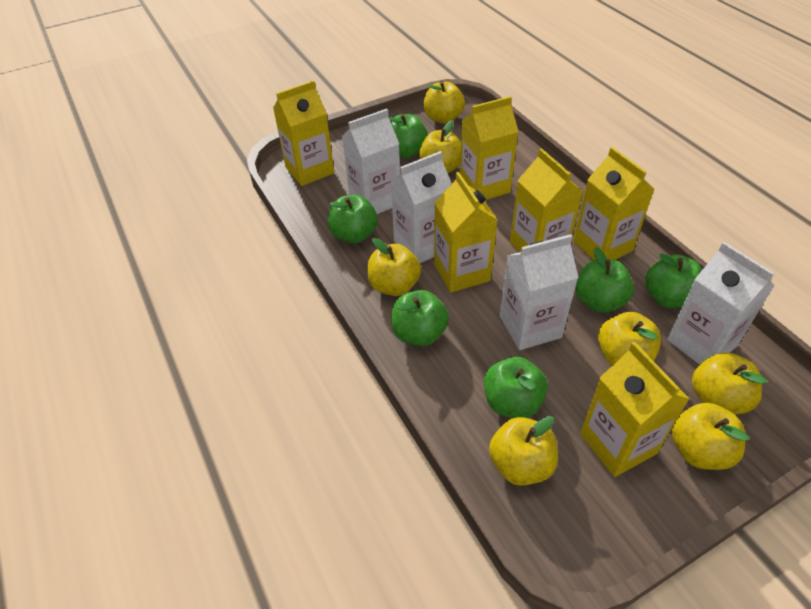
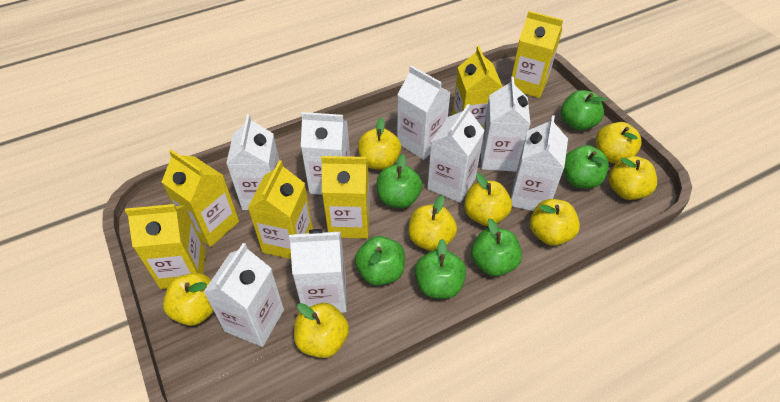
white carton: 4 -> 8
yellow apple: 7 -> 8

